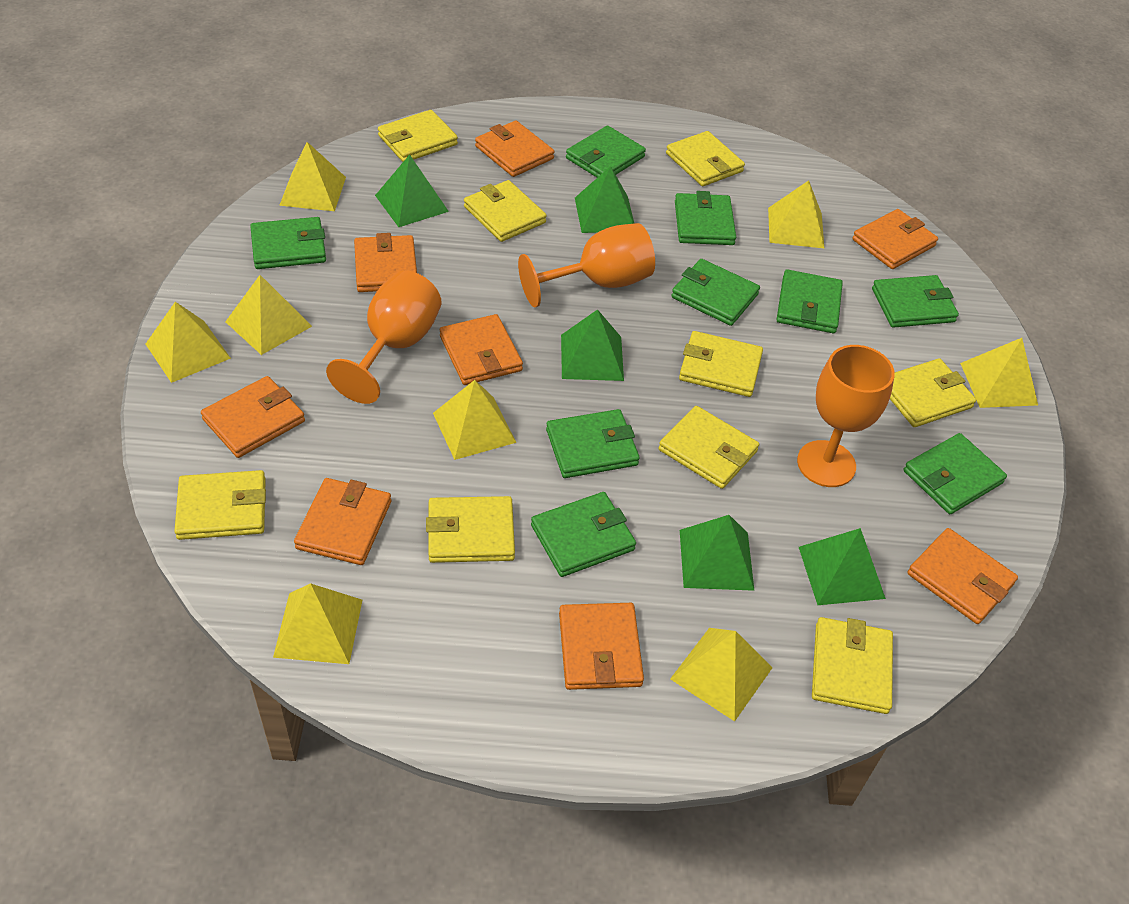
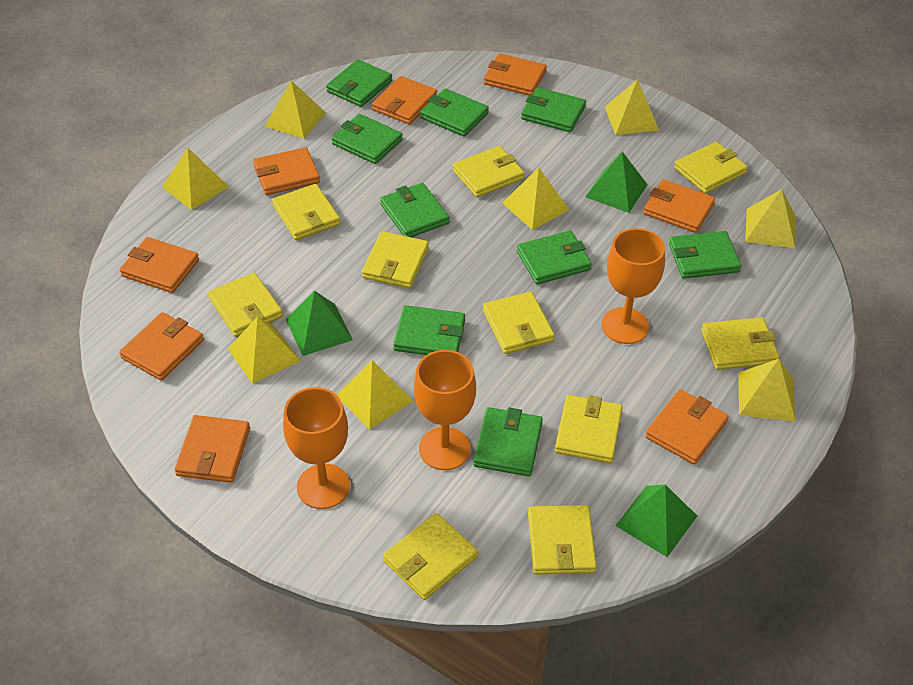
green pyramid: 5 -> 3
yellow wallet: 9 -> 10

